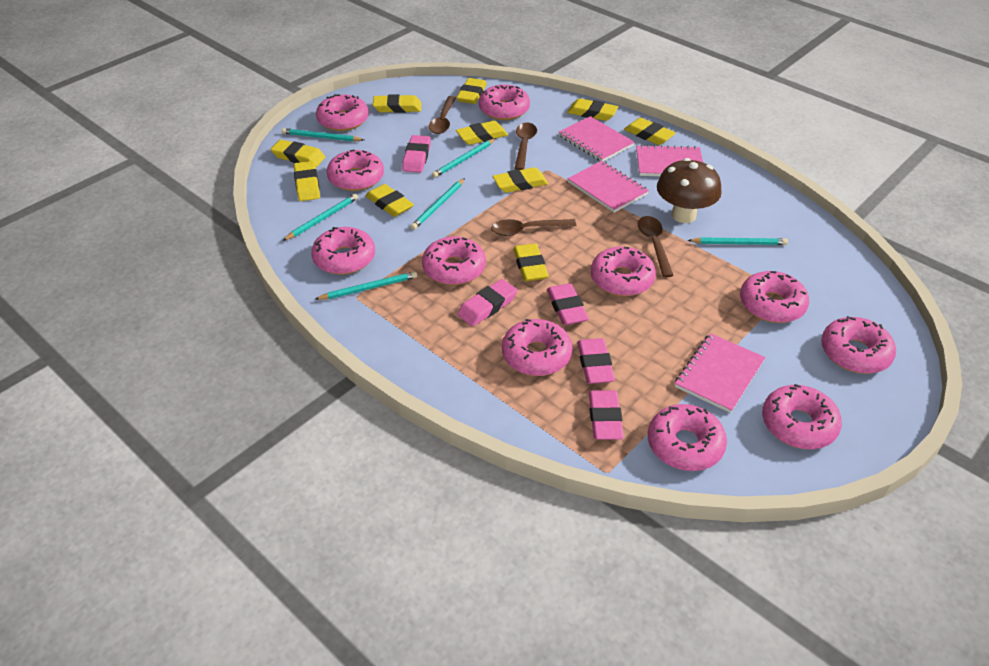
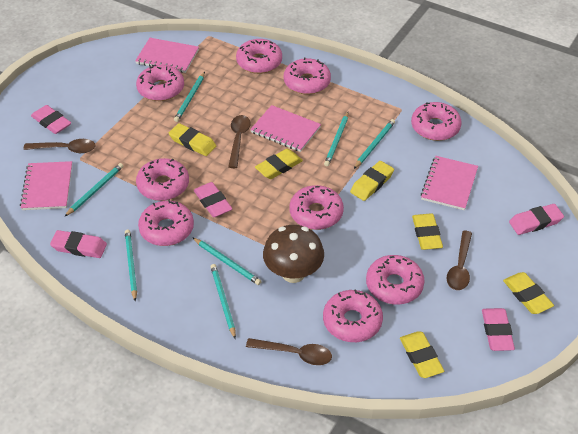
pink donut: 11 -> 9
turquoise pencil: 6 -> 7
yellow eraser: 10 -> 6

